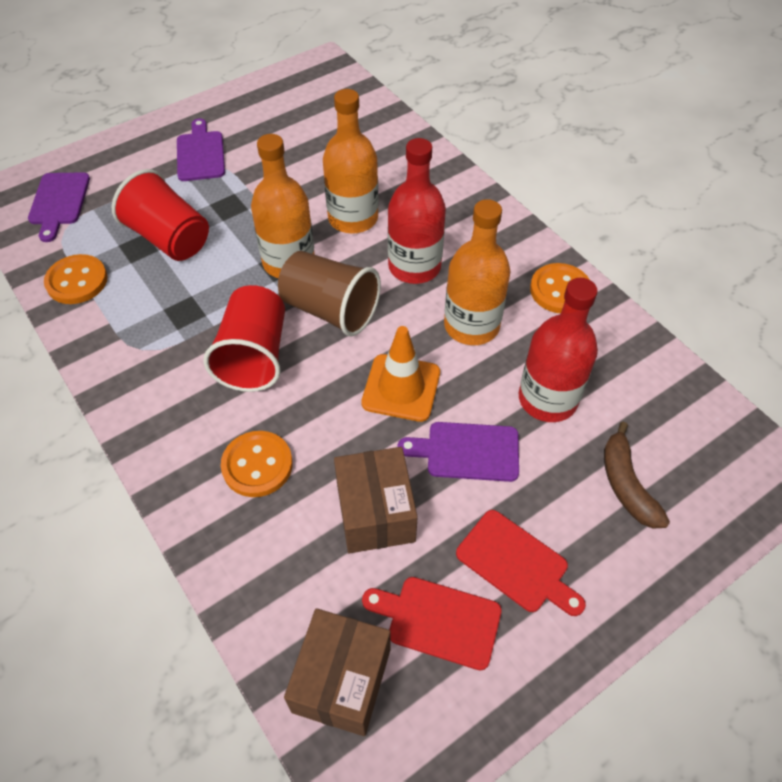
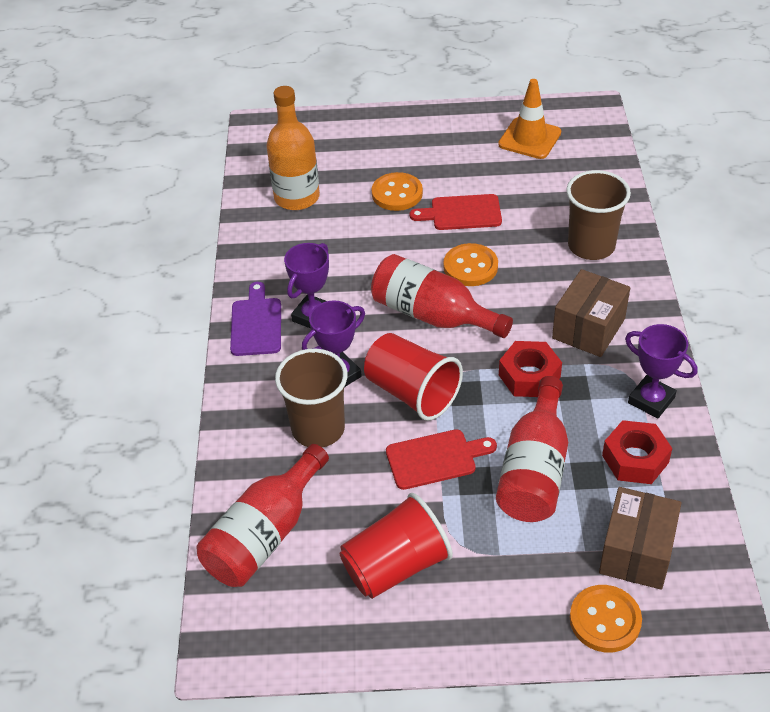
brown banana: 1 -> 0
brown cup: 1 -> 2
orange bottle: 3 -> 1
purple cutting board: 3 -> 1
purple trophy: 0 -> 3
red bottle: 2 -> 3
red nut: 0 -> 2

